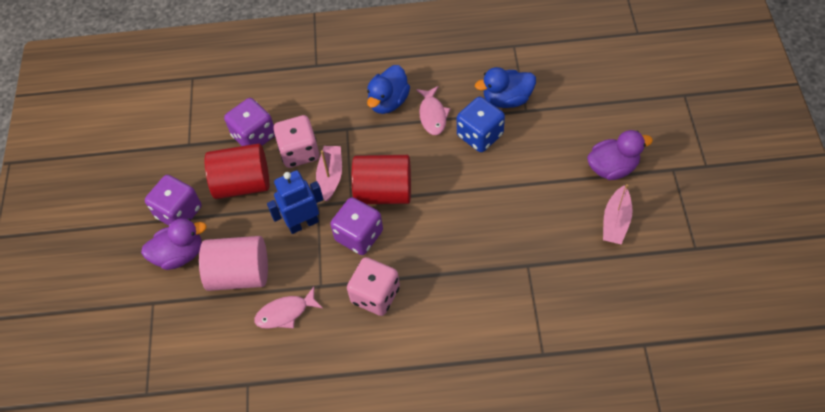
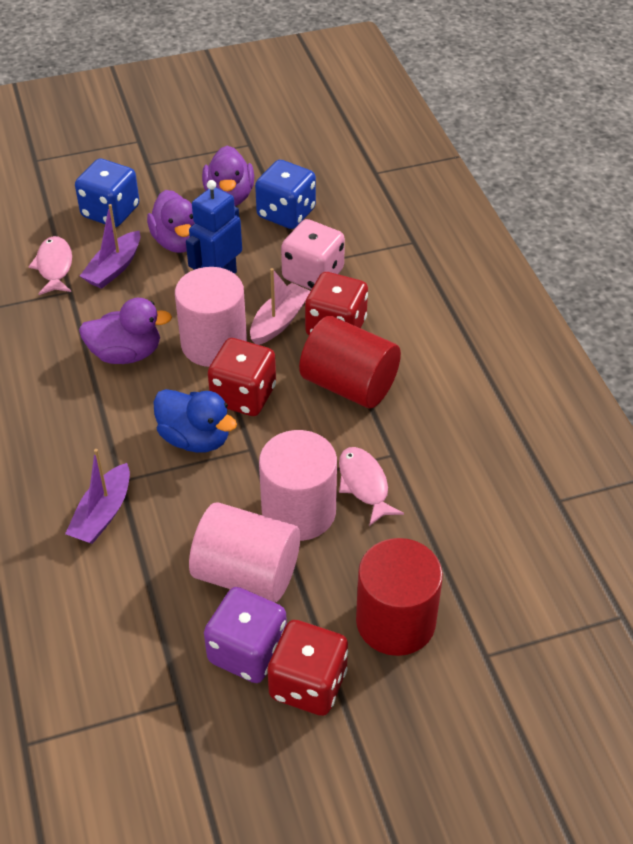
blue dice: 1 -> 2
blue duck: 2 -> 1
pink boat: 2 -> 1
pink cylinder: 1 -> 3
pink dice: 2 -> 1
purple boat: 0 -> 2
purple dice: 3 -> 1
purple duck: 2 -> 3
red dice: 0 -> 3

